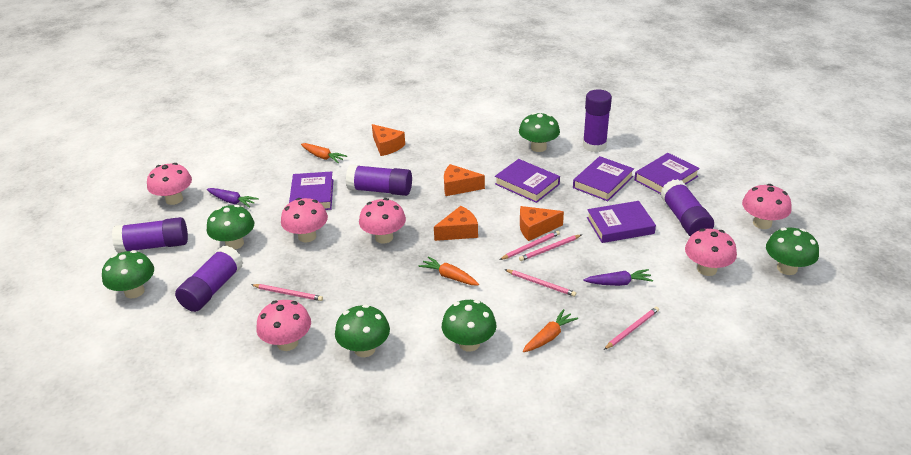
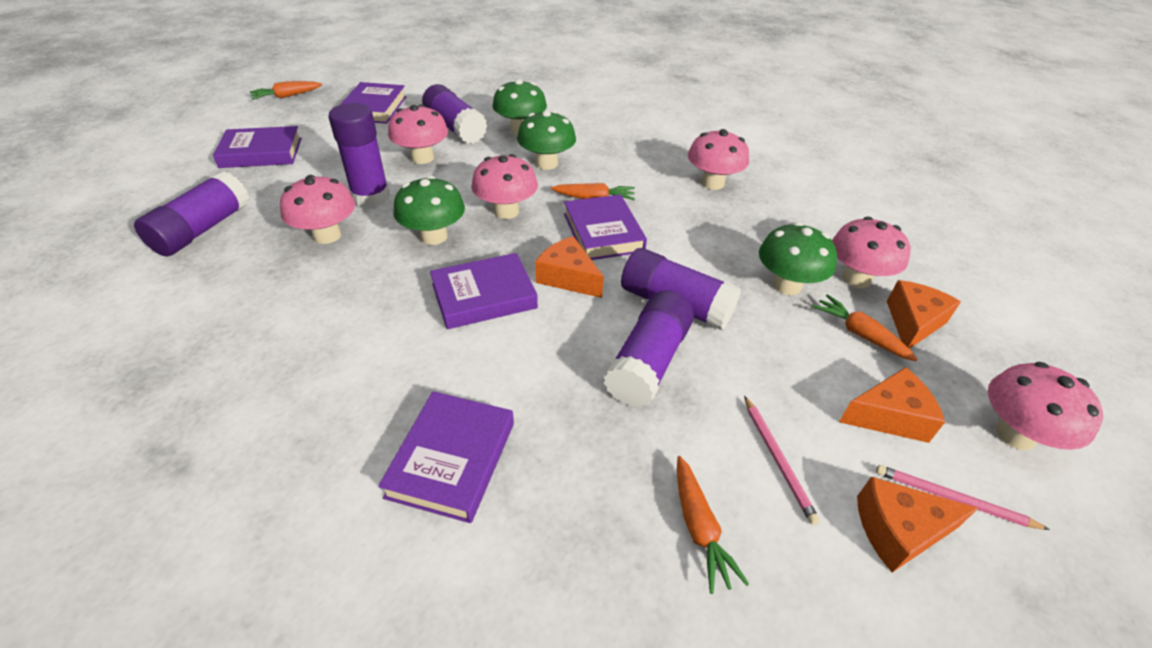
green mushroom: 6 -> 4
orange carrot: 3 -> 4
pink pencil: 5 -> 2
purple carrot: 2 -> 0

